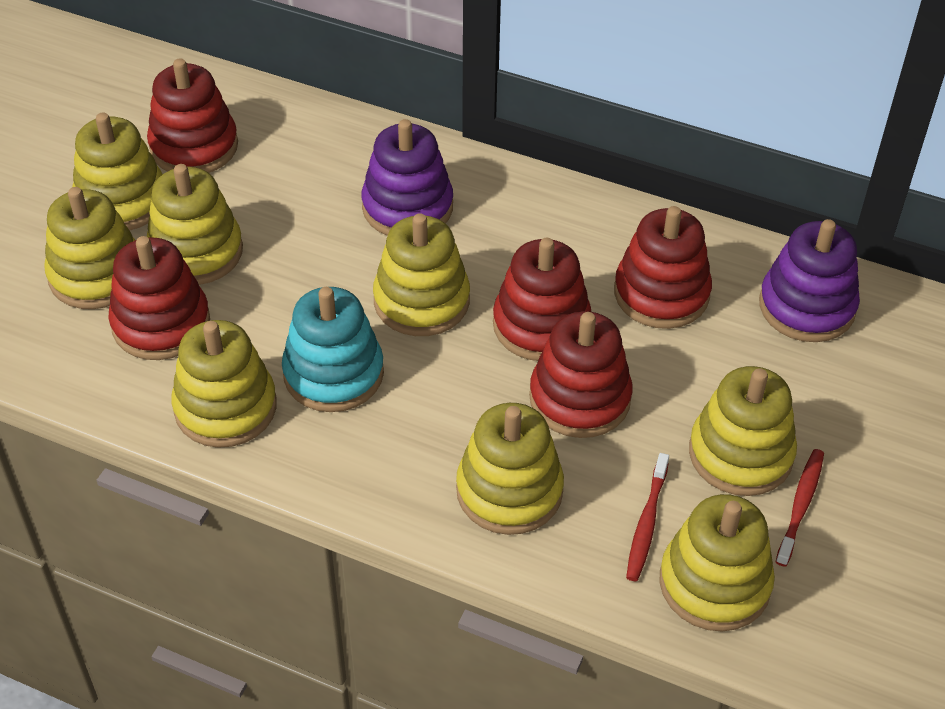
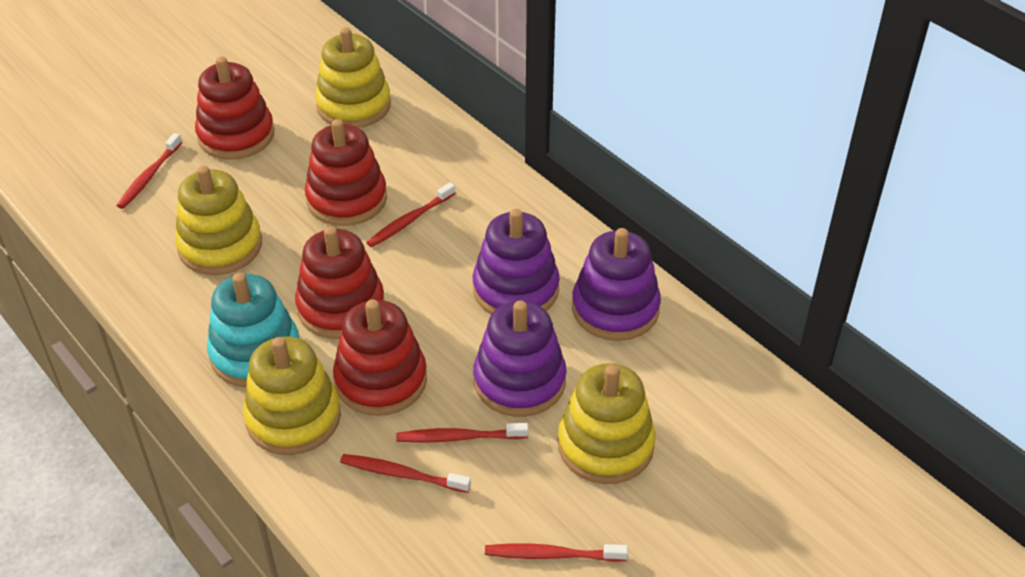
purple stacking toy: 2 -> 3
red stacking toy: 5 -> 4
red toothbrush: 2 -> 5
yellow stacking toy: 8 -> 4

